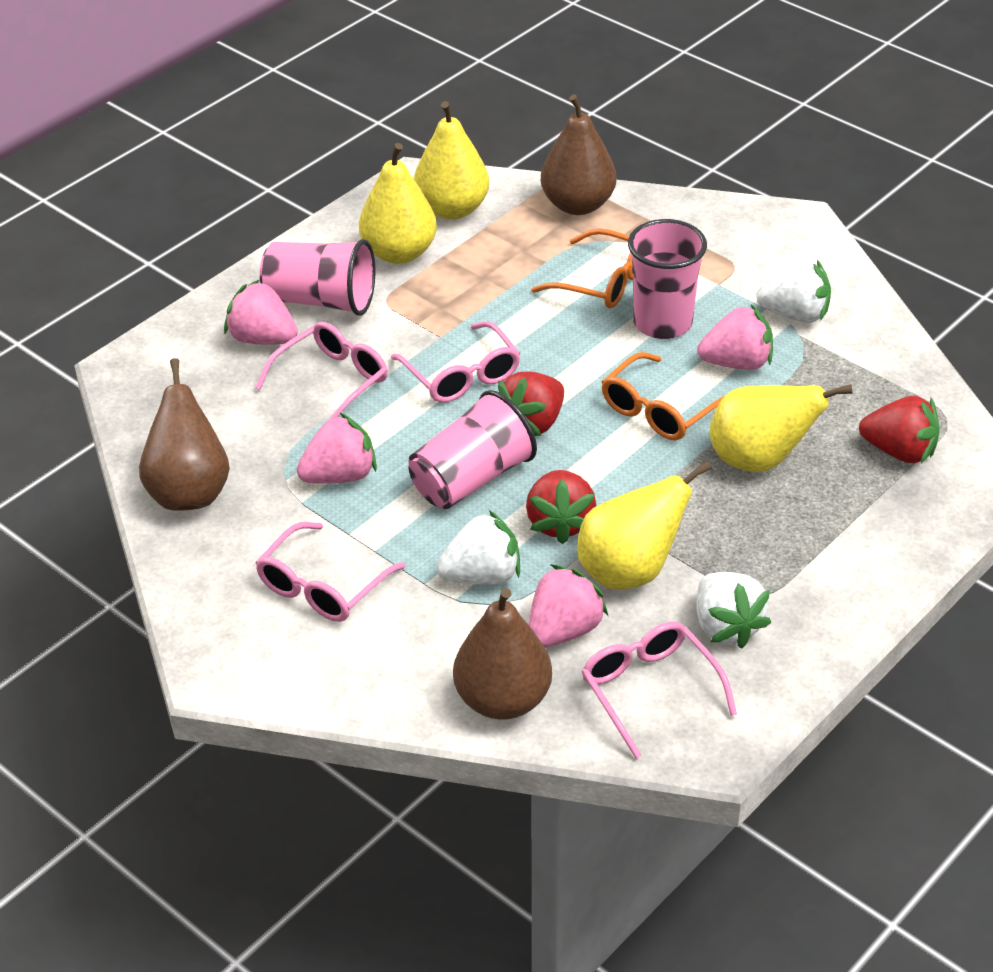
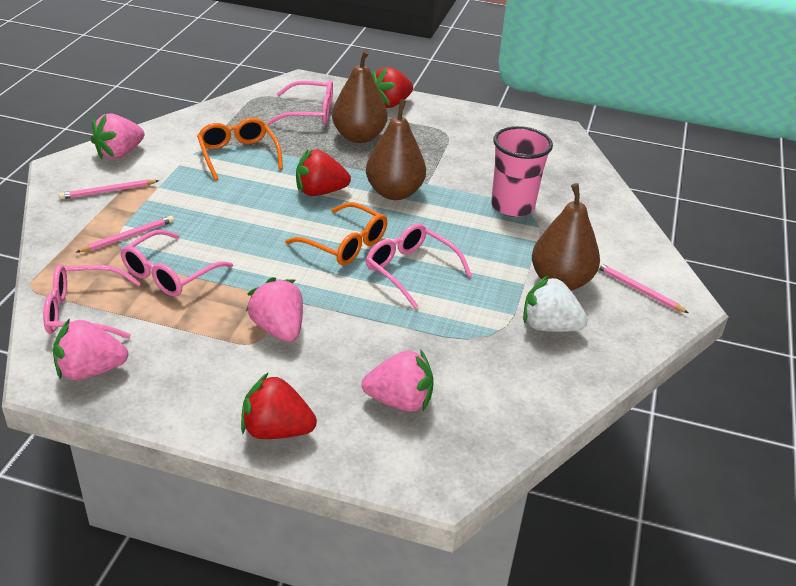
pink cup: 3 -> 1
pink pencil: 0 -> 3
white strawberry: 3 -> 1
yellow pear: 4 -> 0

